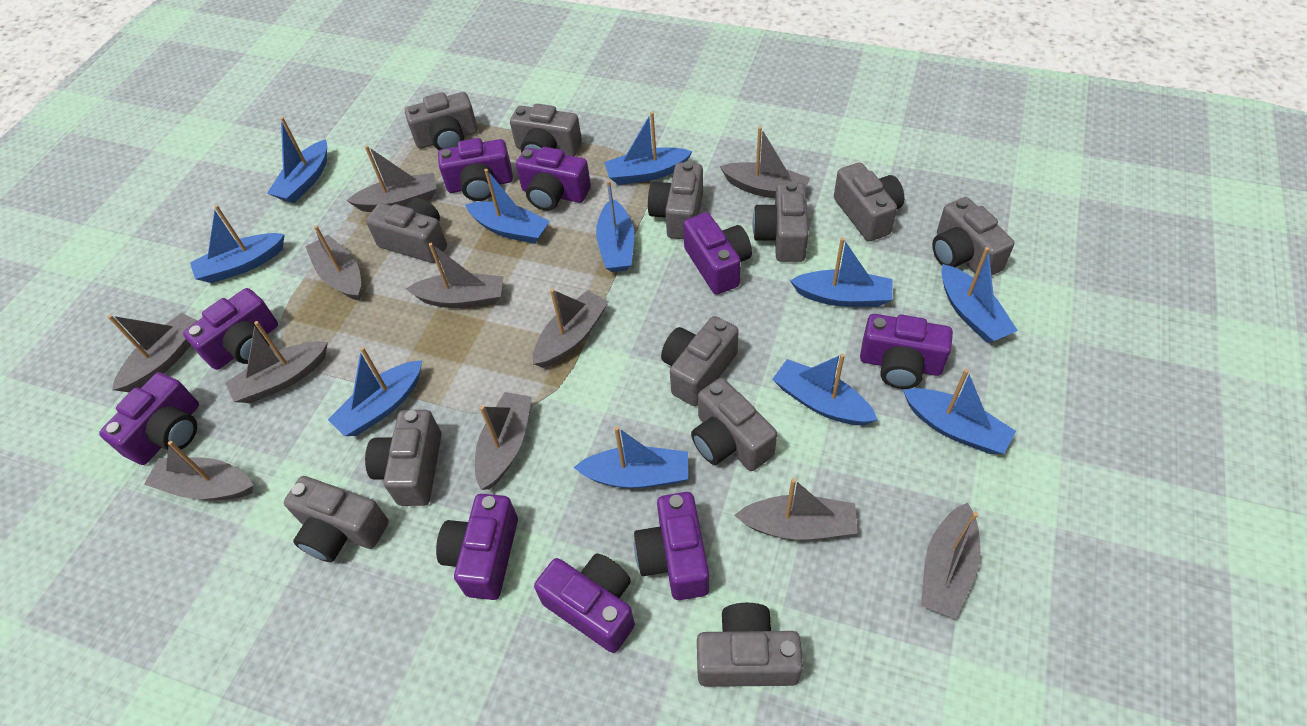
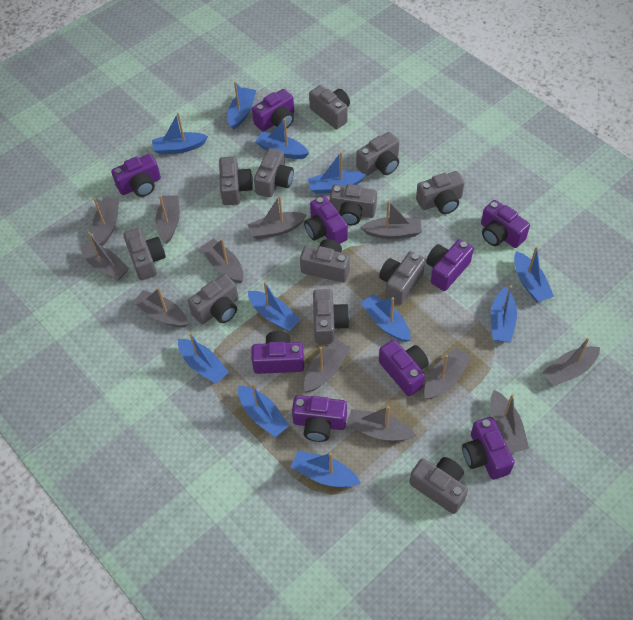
grey boat: 11 -> 12

